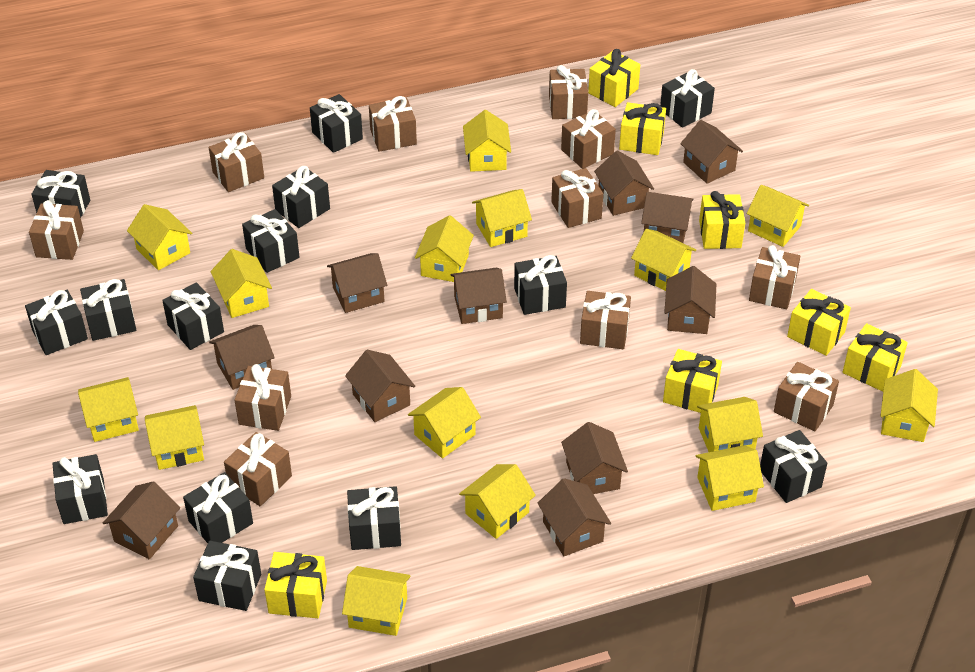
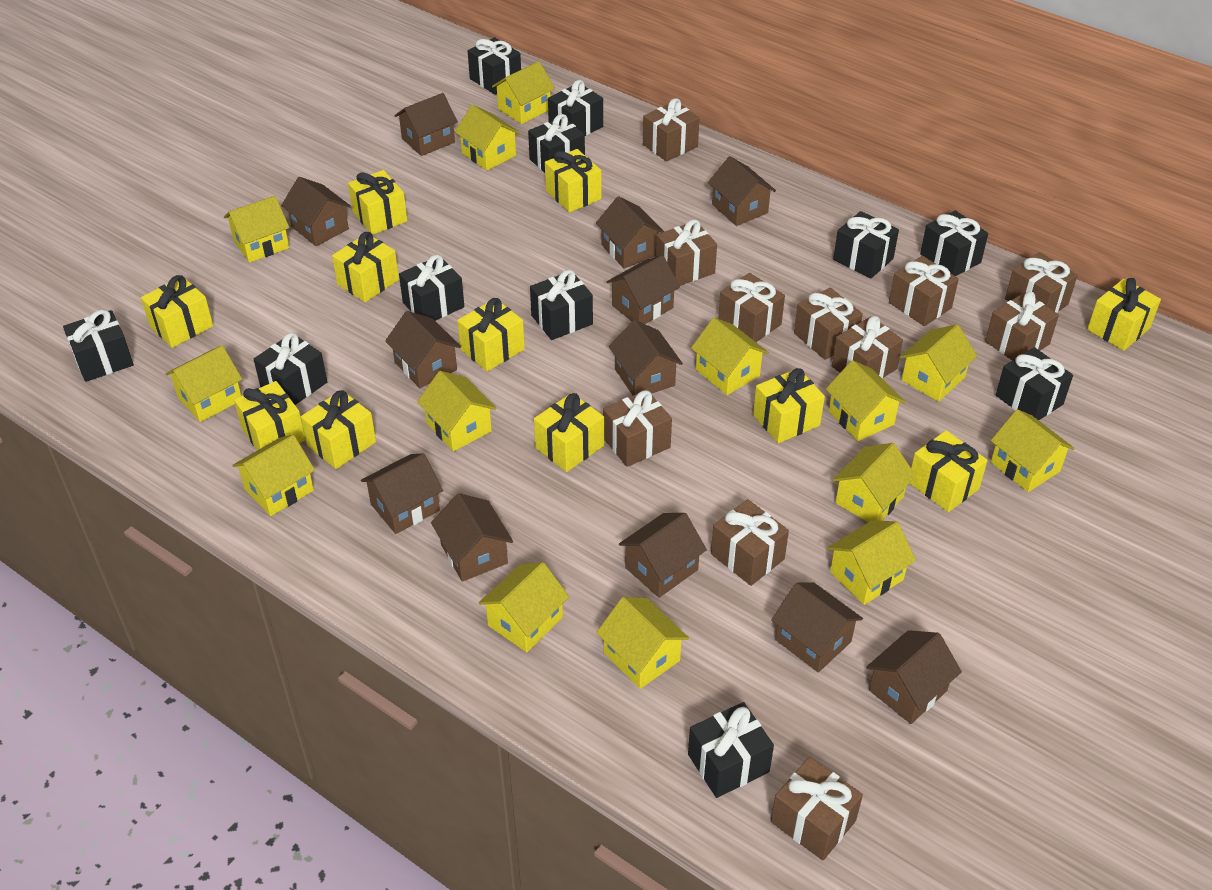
black gift: 14 -> 11
brown house: 11 -> 12
yellow gift: 7 -> 11
yellow house: 15 -> 14

